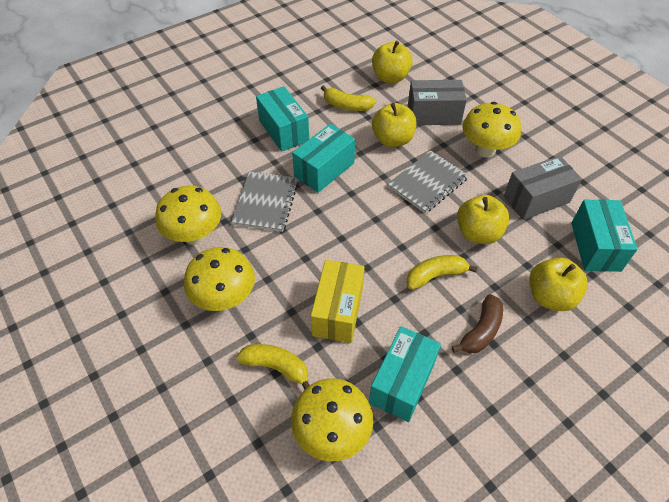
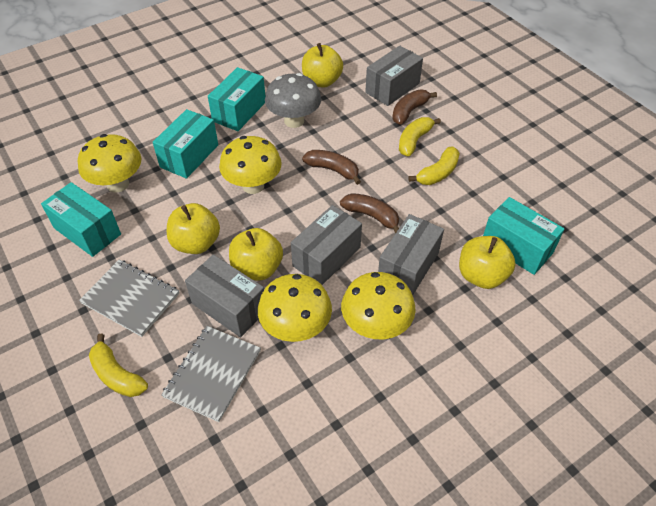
brown banana: 1 -> 3
grey box: 2 -> 4
grey mushroom: 0 -> 1
yellow box: 1 -> 0

